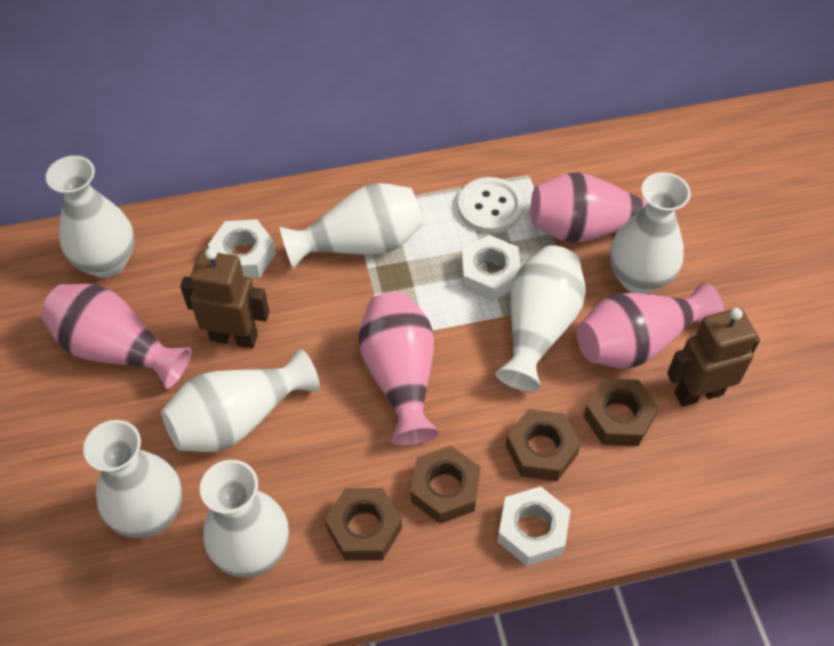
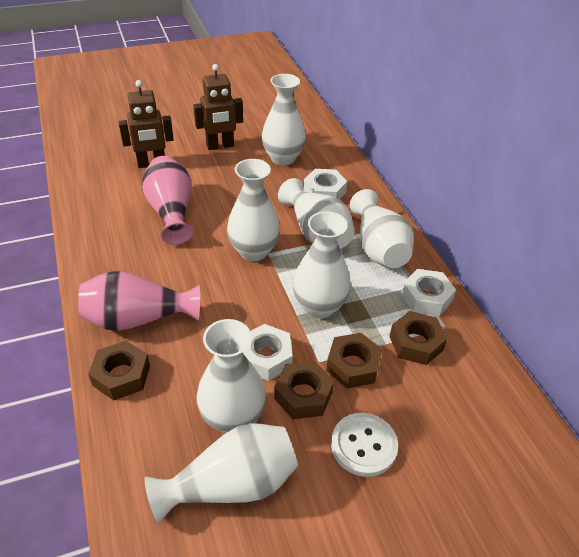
pink vase: 4 -> 2

